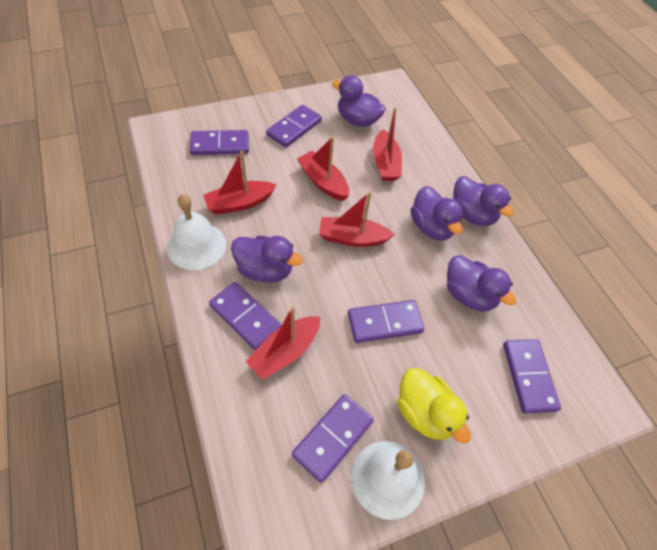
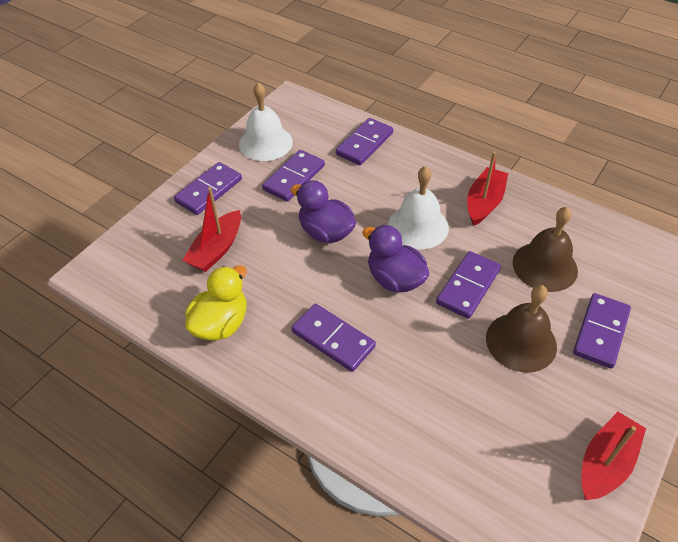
brown bell: 0 -> 2
purple duck: 5 -> 2
red boat: 5 -> 3

